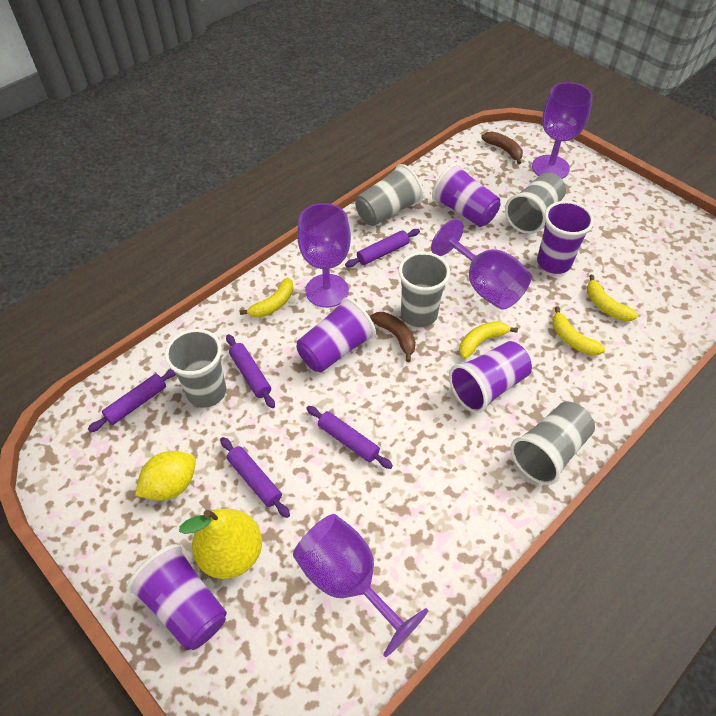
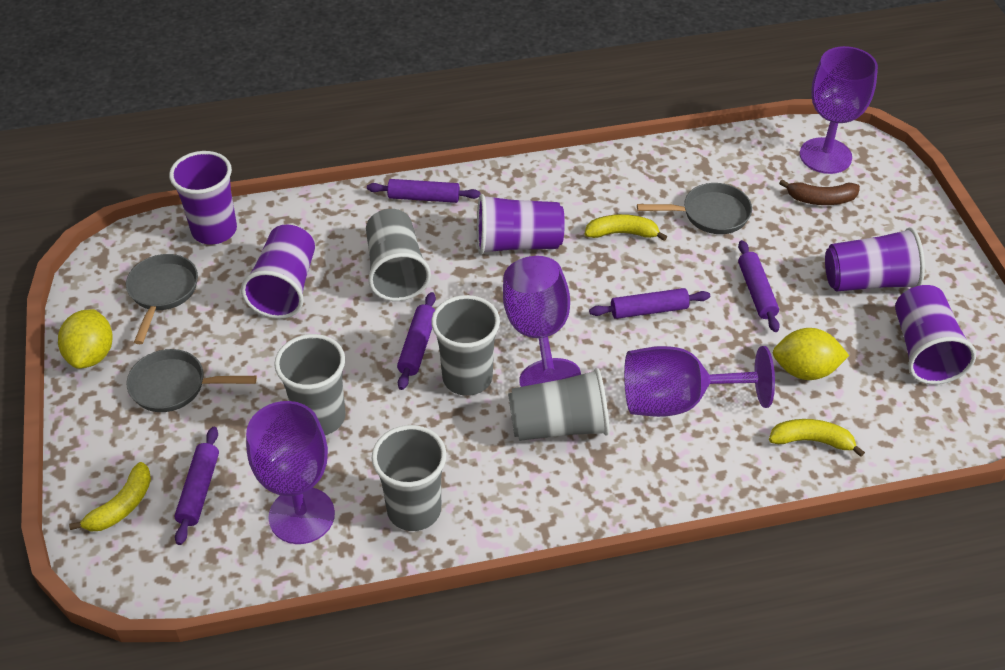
brown banana: 2 -> 1
grey pan: 0 -> 3
yellow banana: 4 -> 3
yellow lemon: 1 -> 2
yellow pear: 1 -> 0

